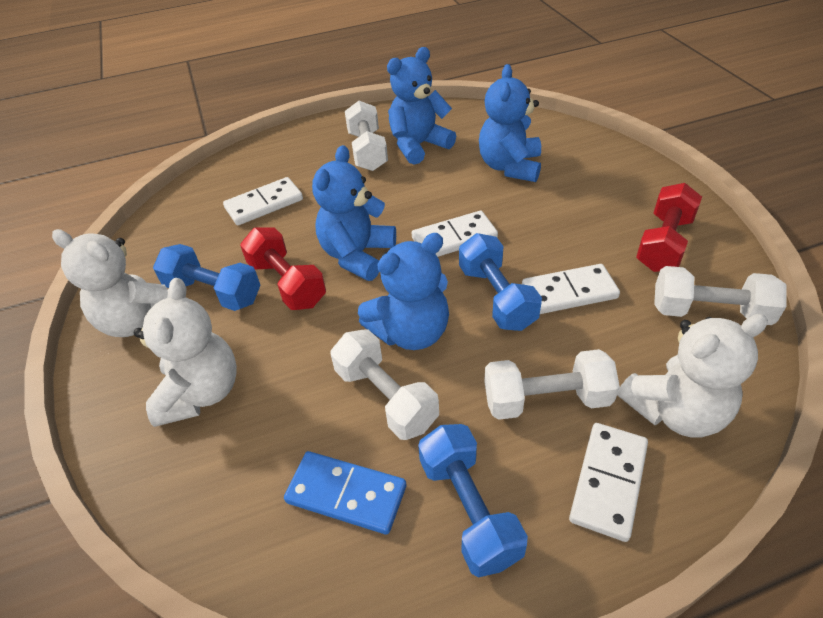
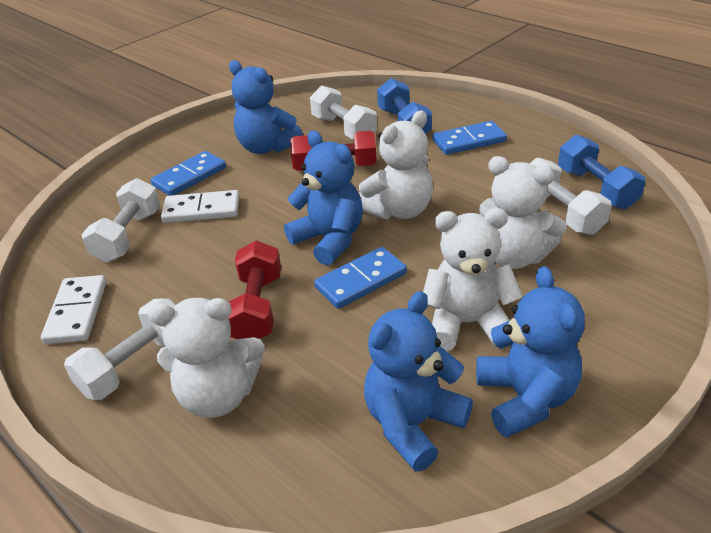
blue domino: 1 -> 3
blue dumbbell: 3 -> 2
white domino: 4 -> 2
white teddy bear: 3 -> 4

